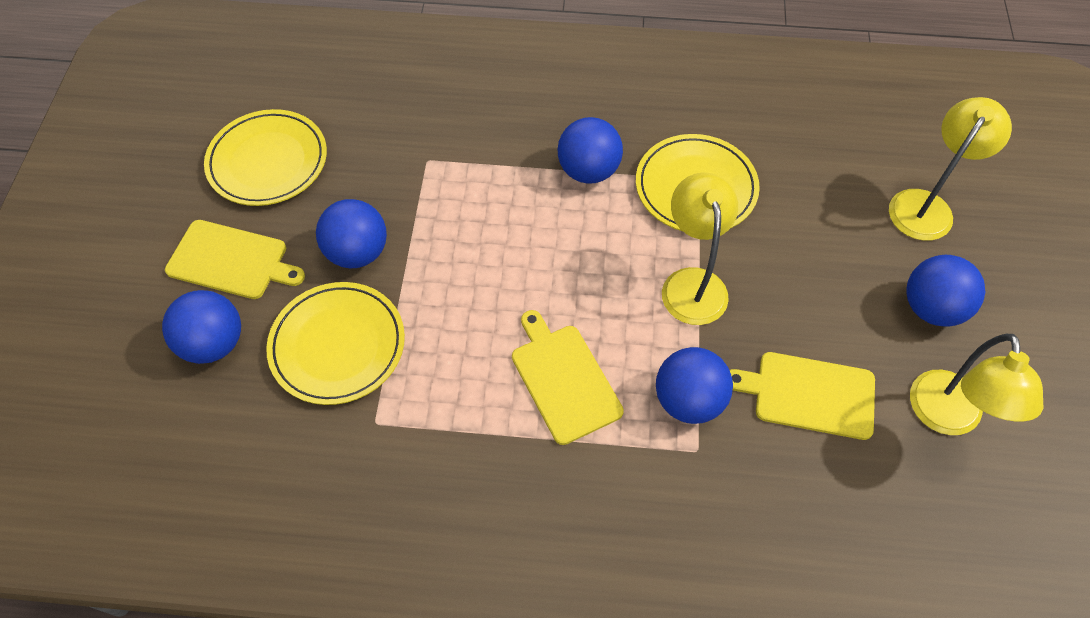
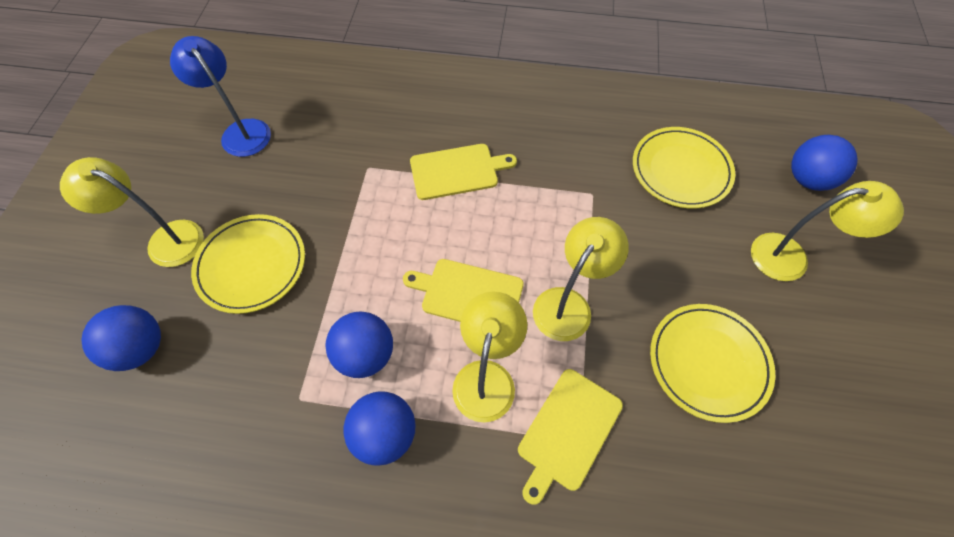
blue ball: 5 -> 4
blue lamp: 0 -> 1
yellow lamp: 3 -> 4

